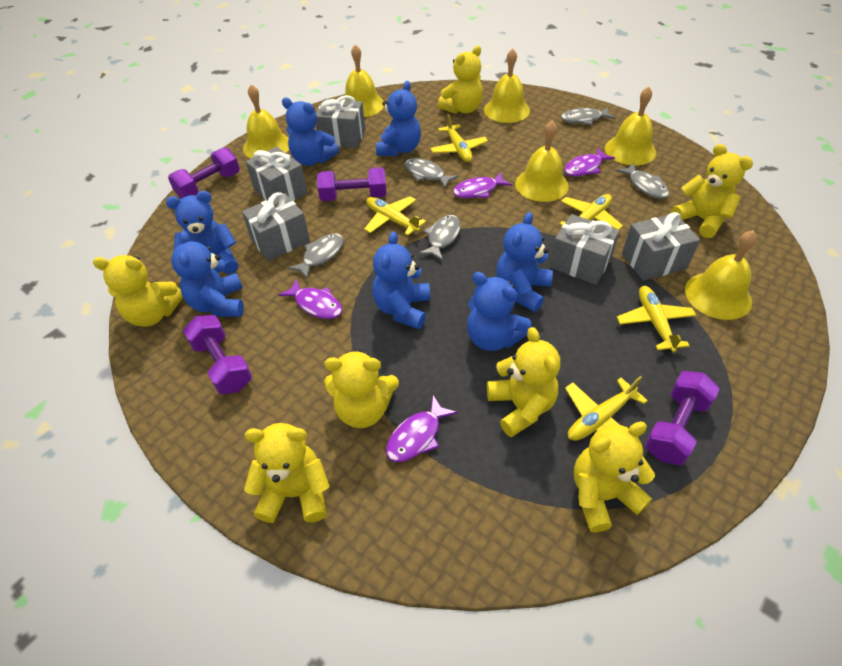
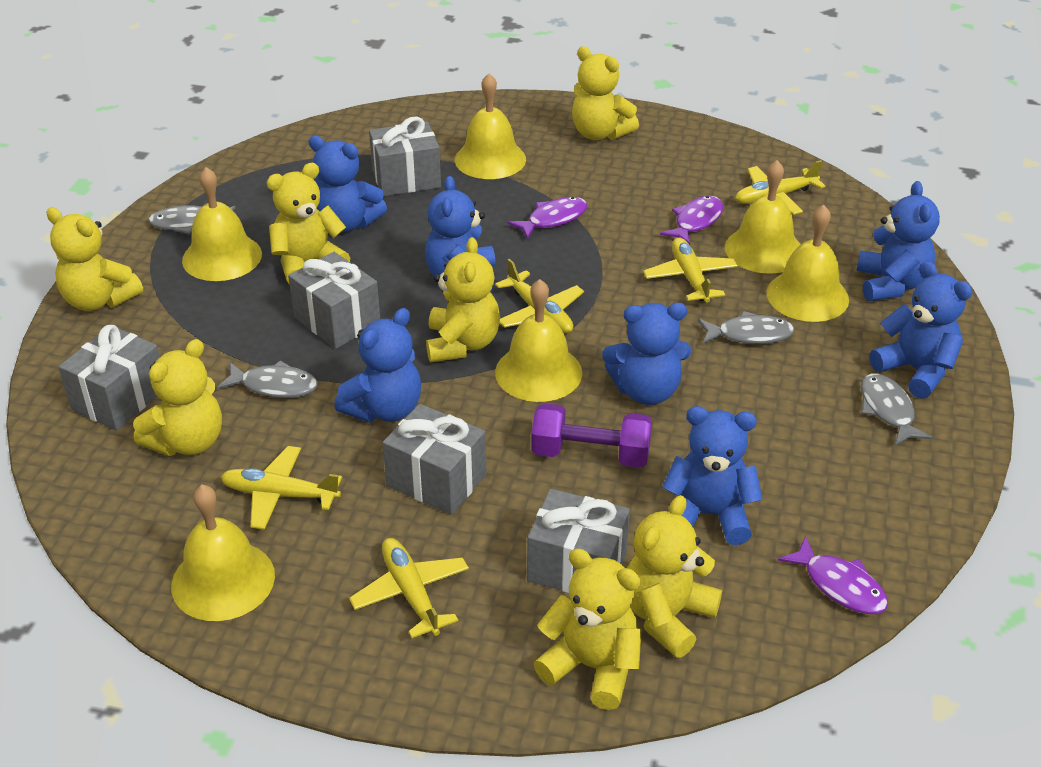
grey fish: 5 -> 4
purple dumbbell: 4 -> 1
purple fish: 4 -> 3

